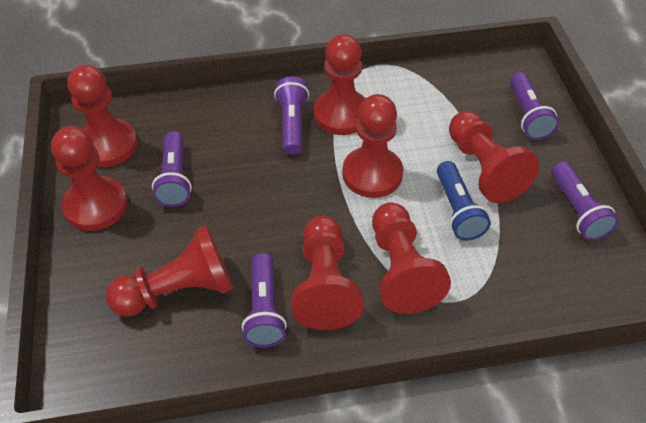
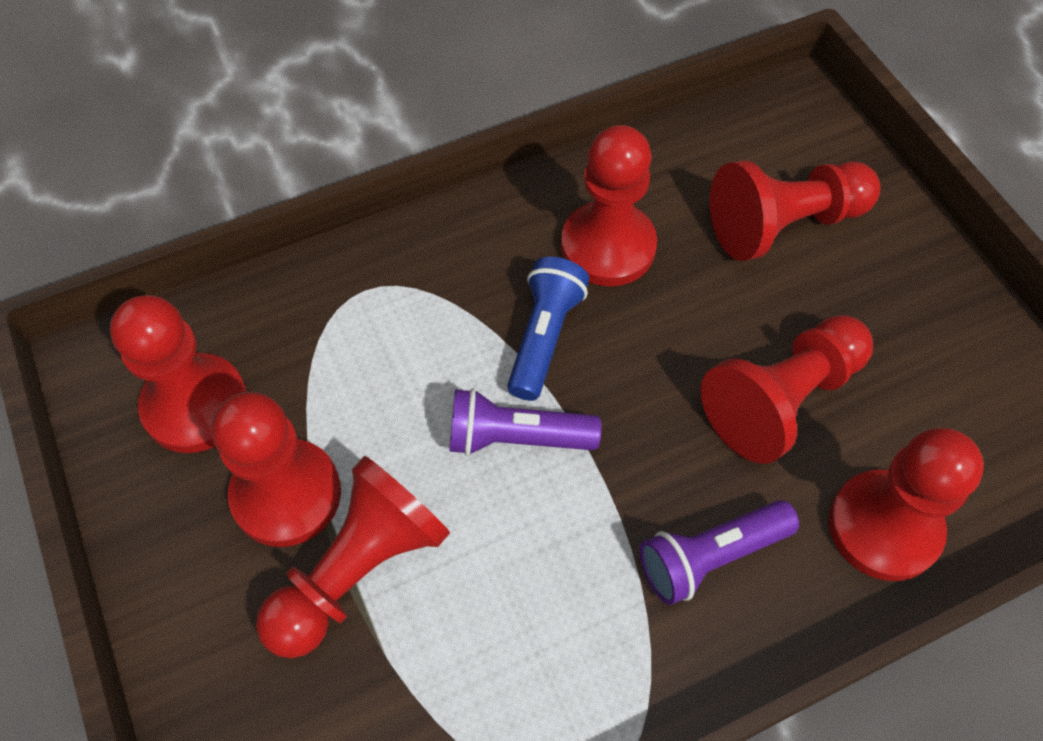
purple flashlight: 5 -> 2
red pawn: 8 -> 7

